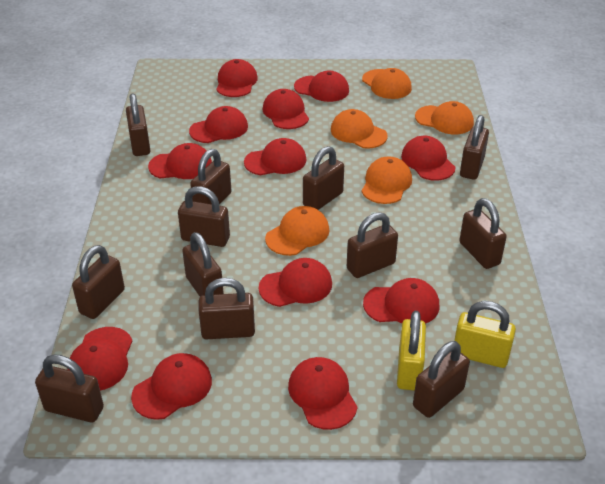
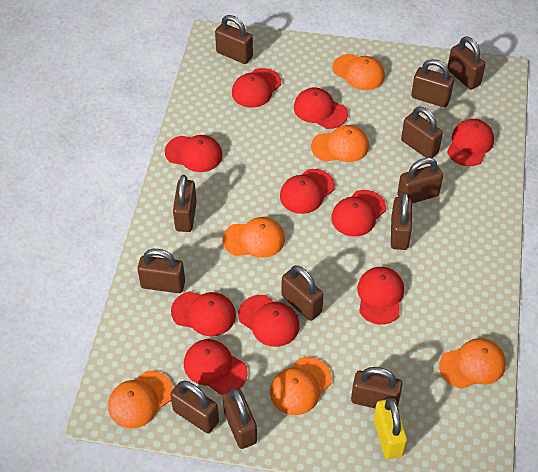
orange cap: 5 -> 6
red cap: 12 -> 10
yellow padlock: 2 -> 1

